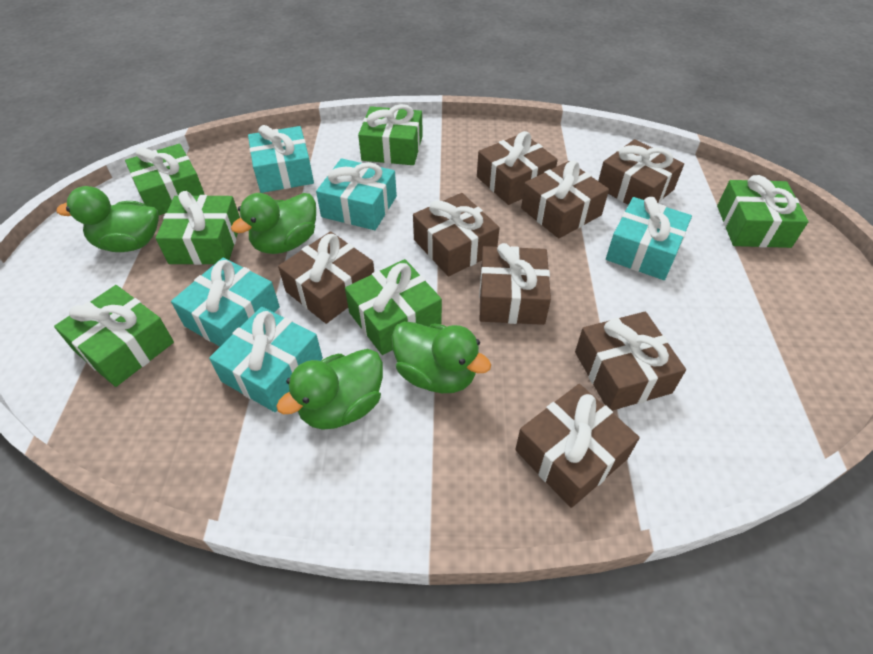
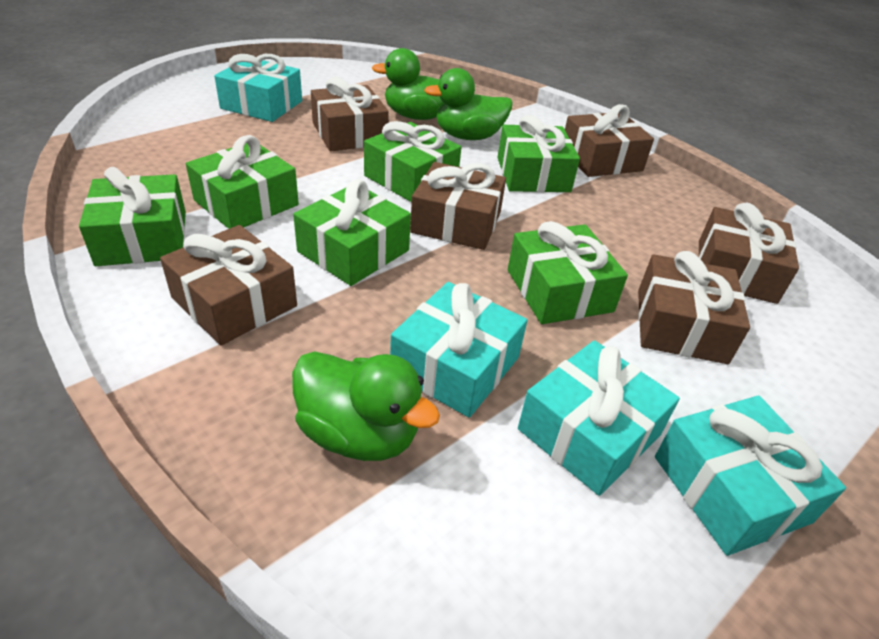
brown gift: 8 -> 6
green duck: 4 -> 3
turquoise gift: 5 -> 4

